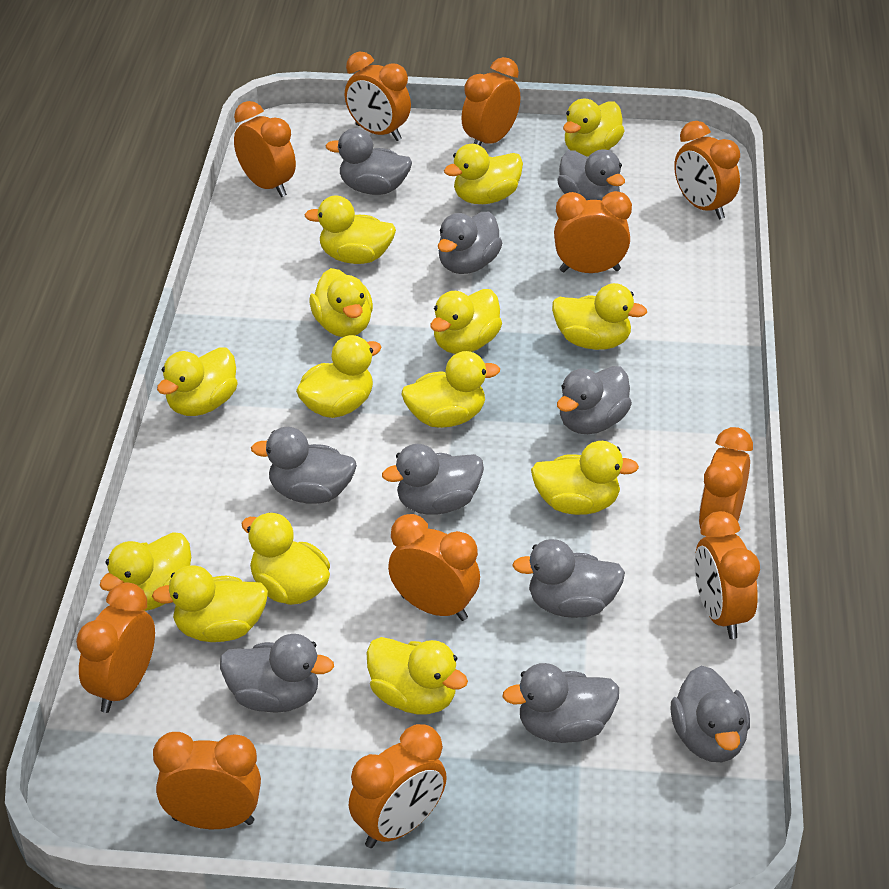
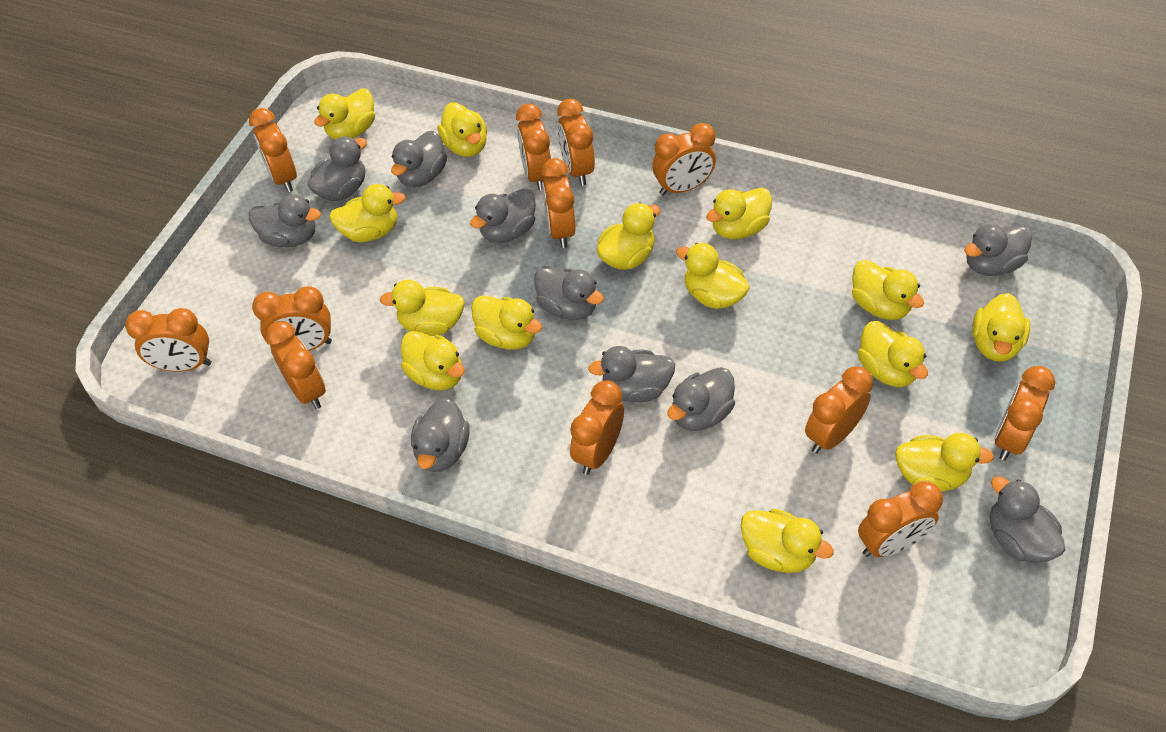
orange clock: 11 -> 12

